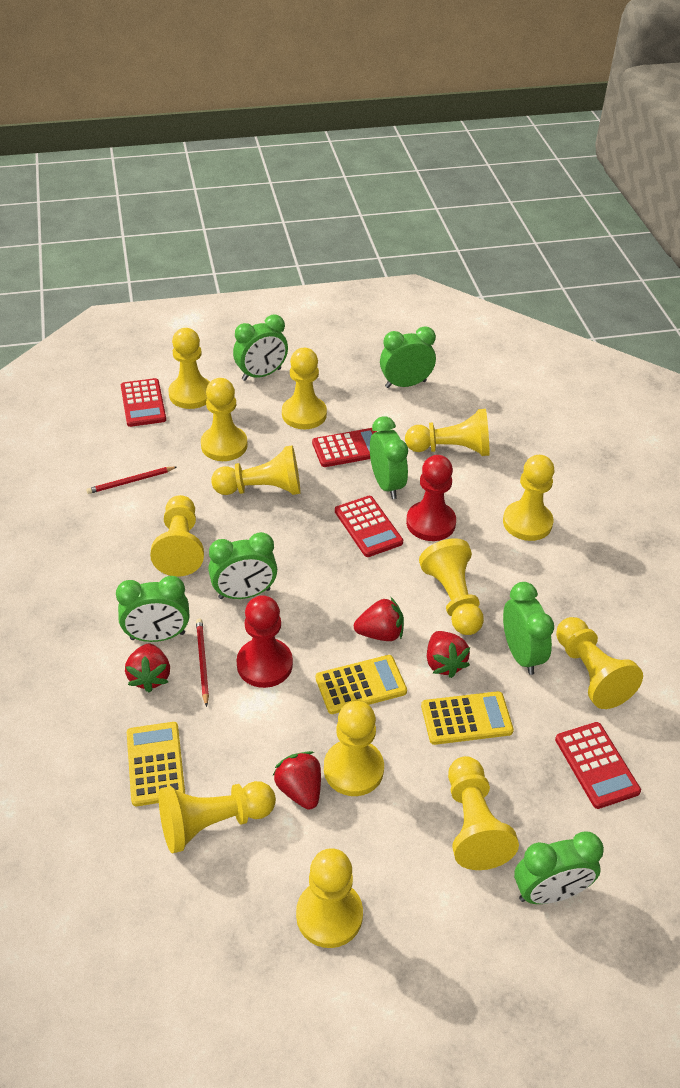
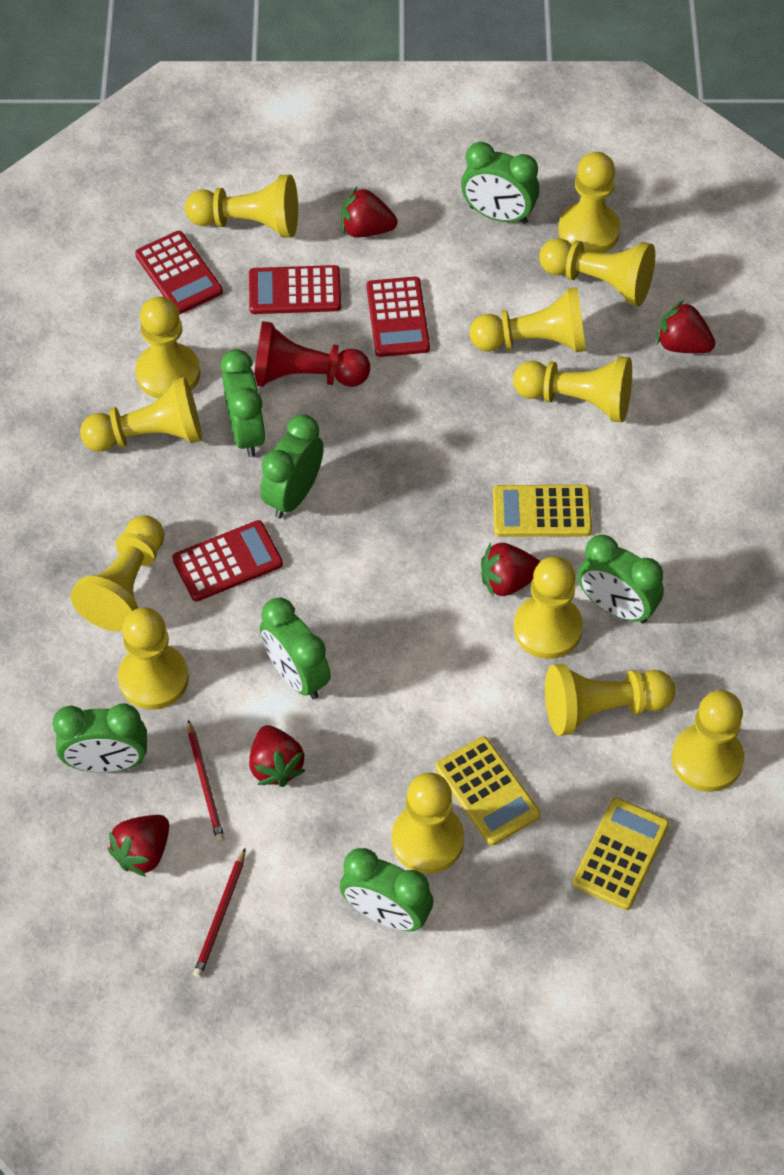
red pawn: 2 -> 1
red strawberry: 4 -> 5

